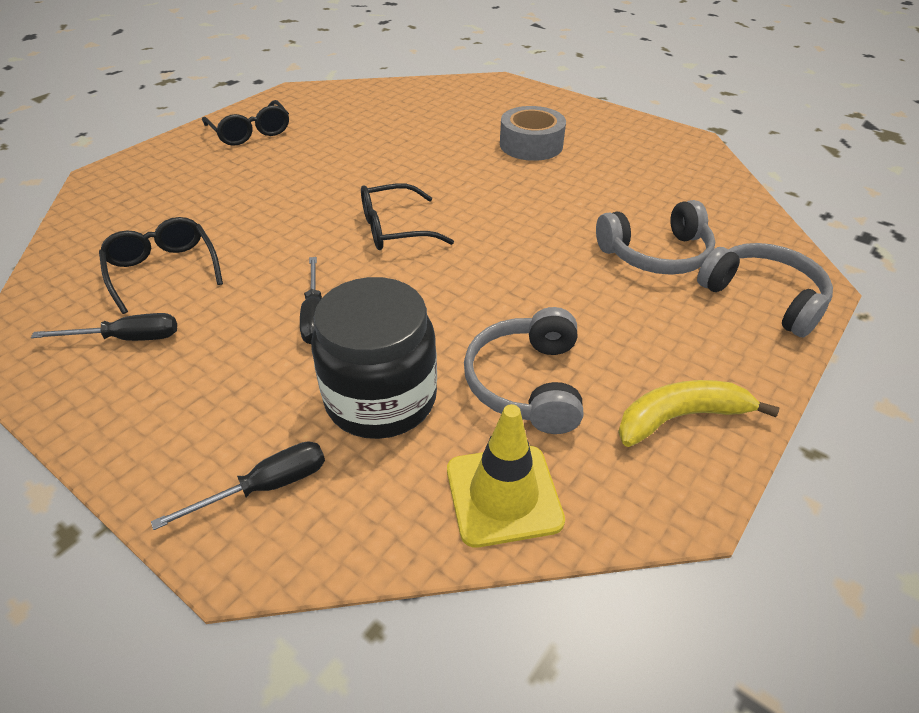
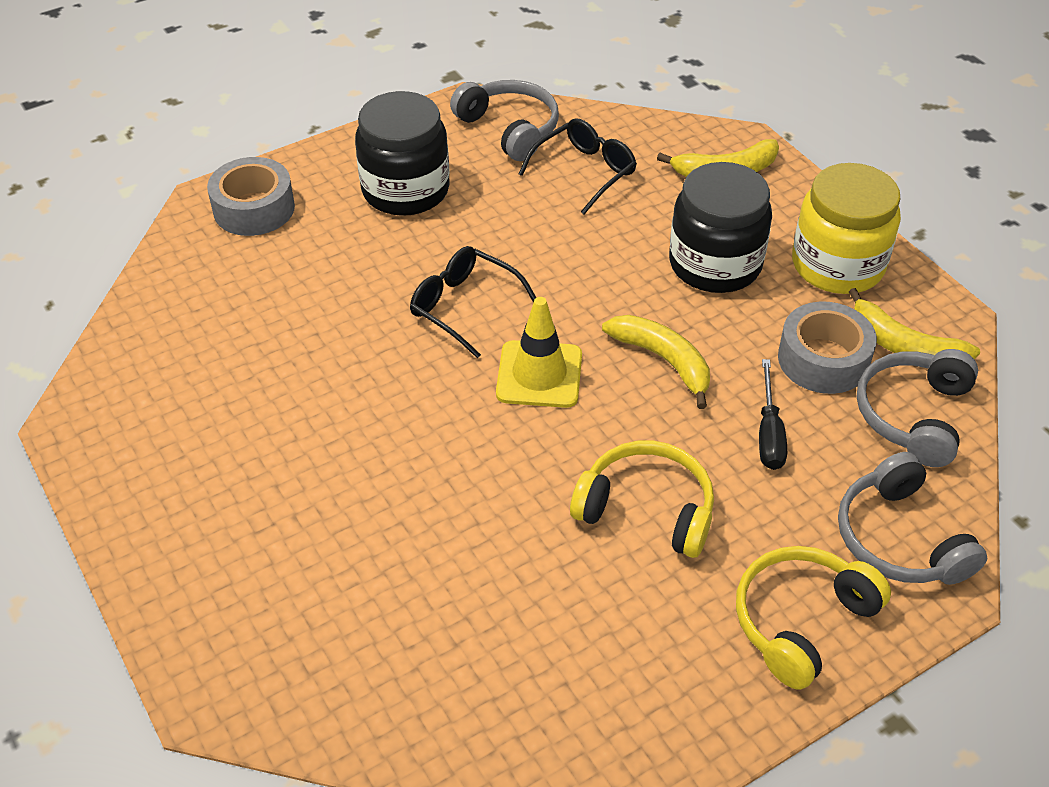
black glasses: 3 -> 2
black jar: 1 -> 2
black screwdriver: 3 -> 1
grey tape: 1 -> 2
yellow banana: 1 -> 3
yellow headphones: 0 -> 2
yellow jar: 0 -> 1

